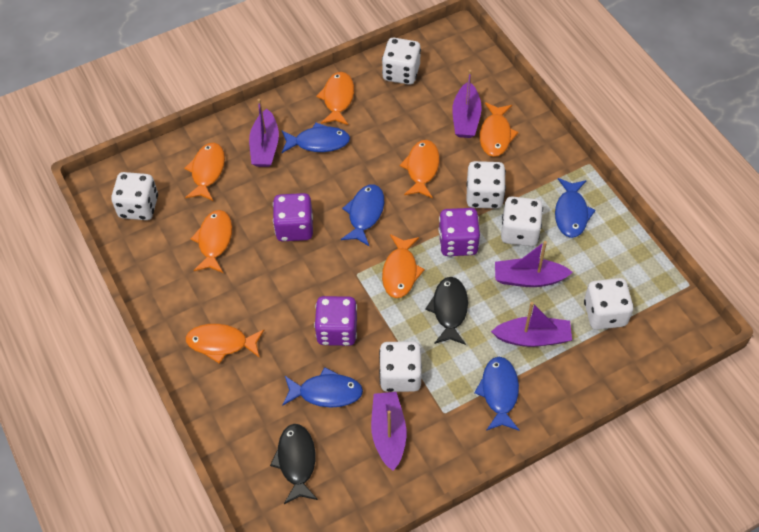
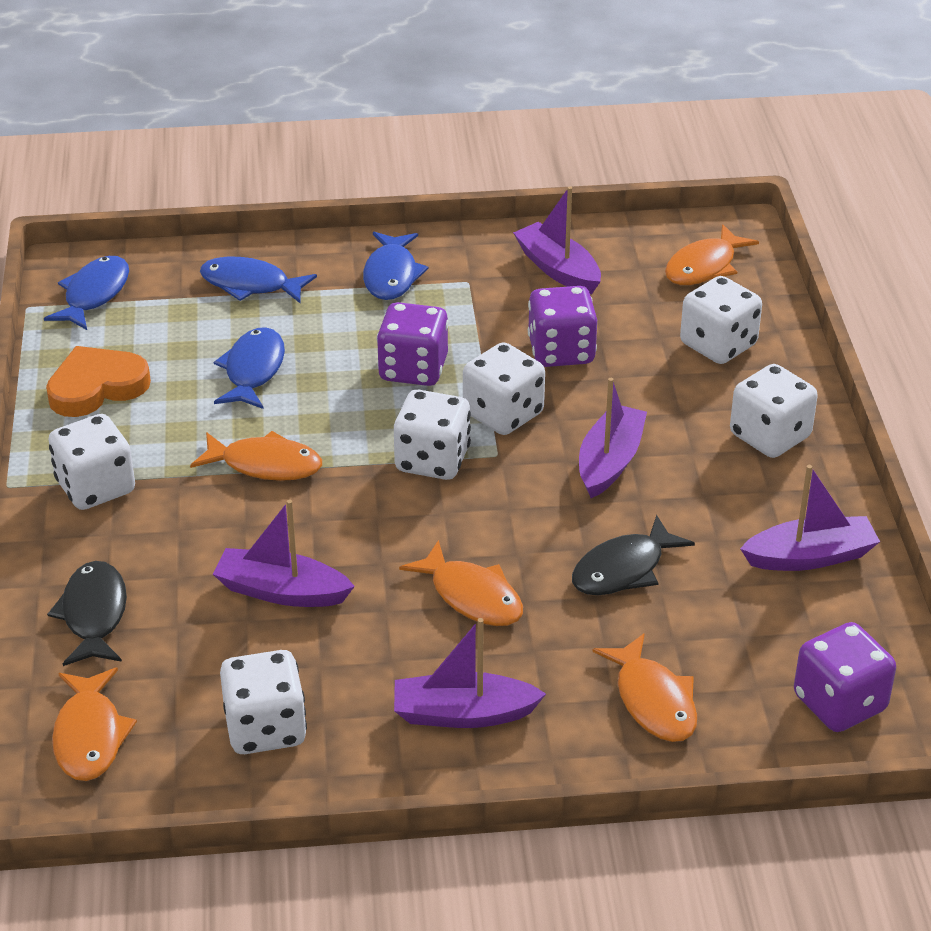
blue fish: 5 -> 4
orange fish: 7 -> 5
orange heart: 0 -> 1

